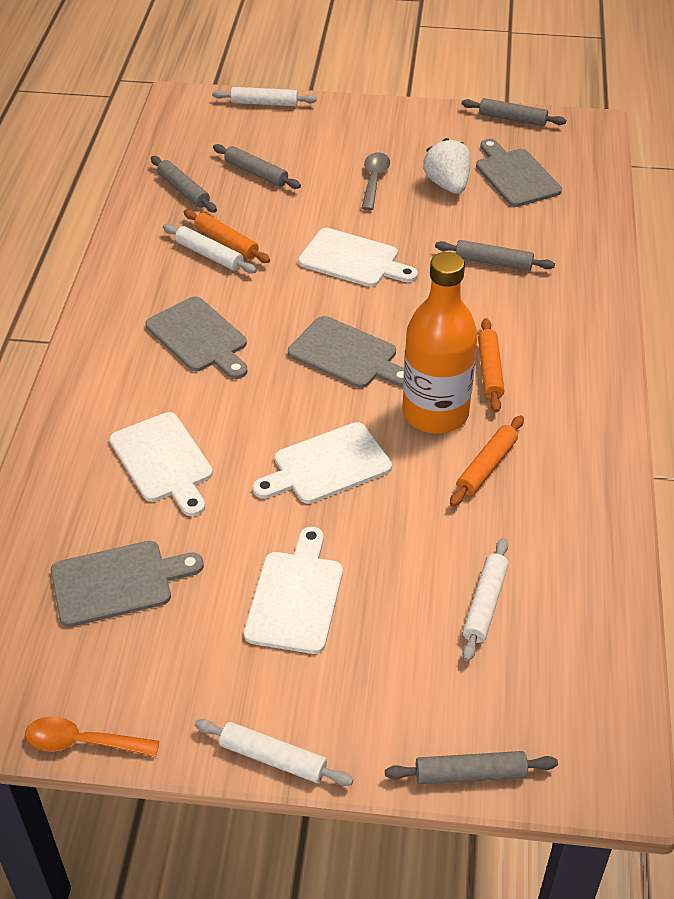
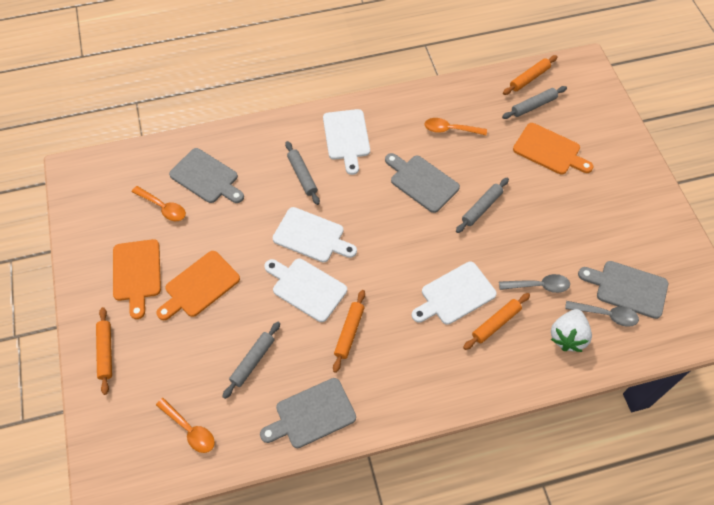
grey rolling pin: 5 -> 4
grey spoon: 1 -> 2
orange bottle: 1 -> 0
orange cutting board: 0 -> 3
orange rolling pin: 3 -> 4
orange spoon: 1 -> 3
white rolling pin: 4 -> 0

